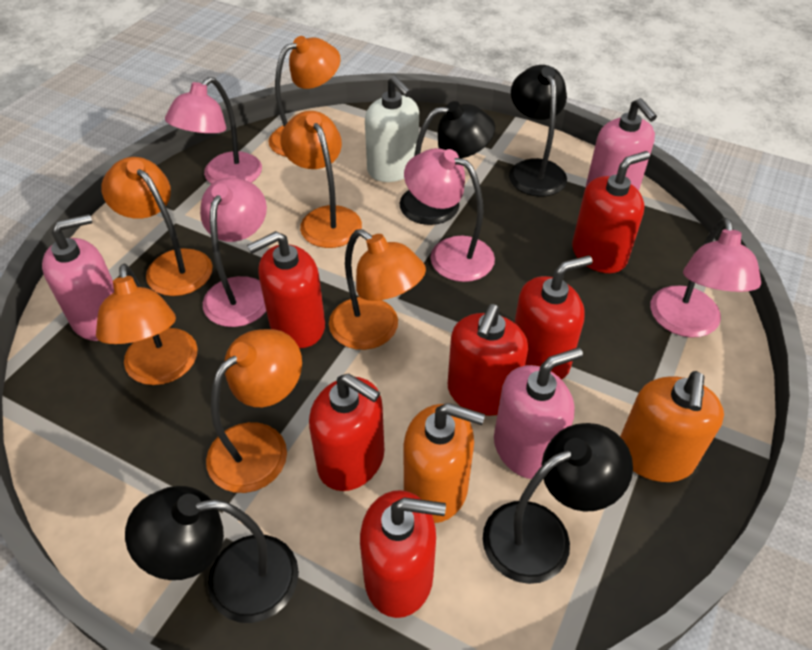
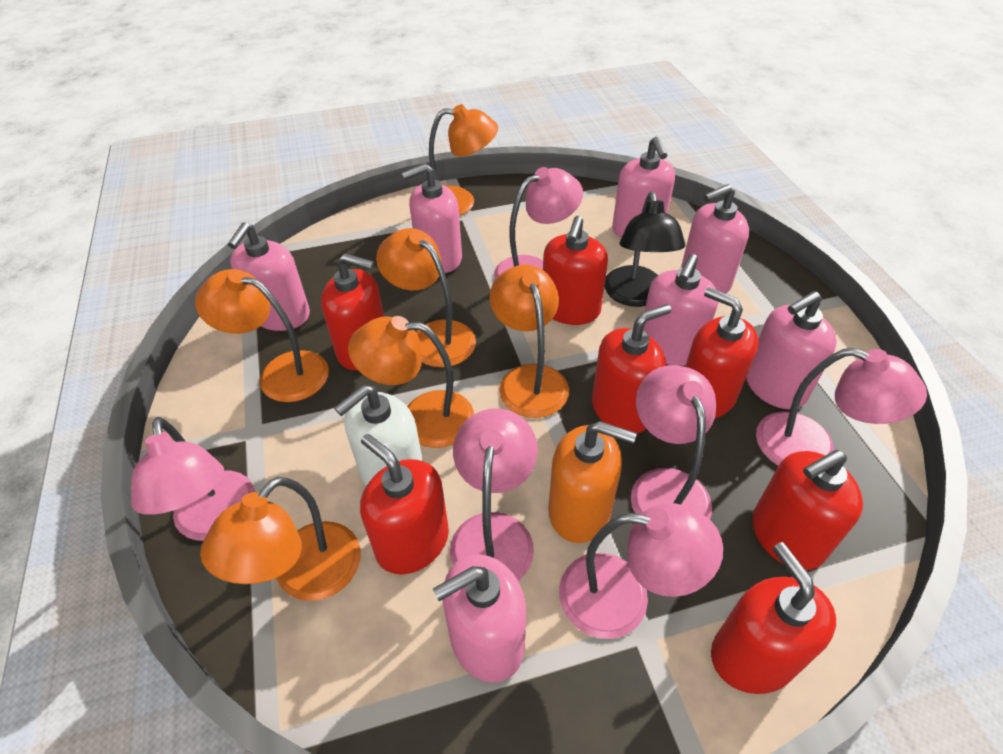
black lamp: 4 -> 1
orange soap dispenser: 2 -> 1
pink lamp: 4 -> 6
pink soap dispenser: 3 -> 7
red soap dispenser: 6 -> 7

